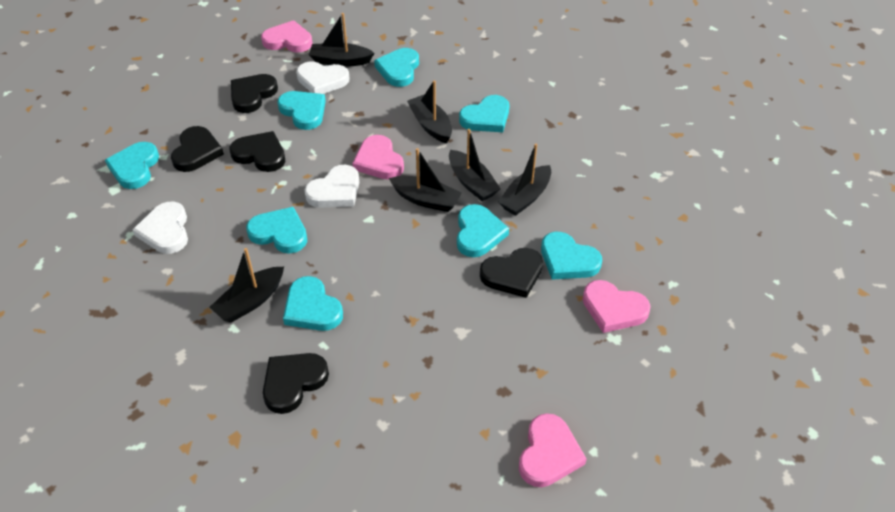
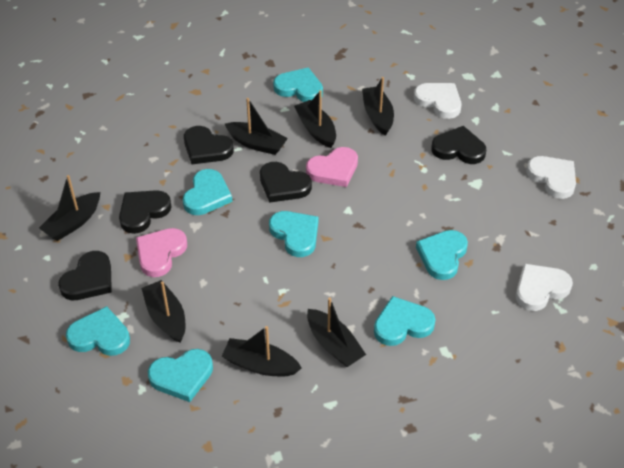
black boat: 6 -> 7
pink heart: 4 -> 2
turquoise heart: 8 -> 7

